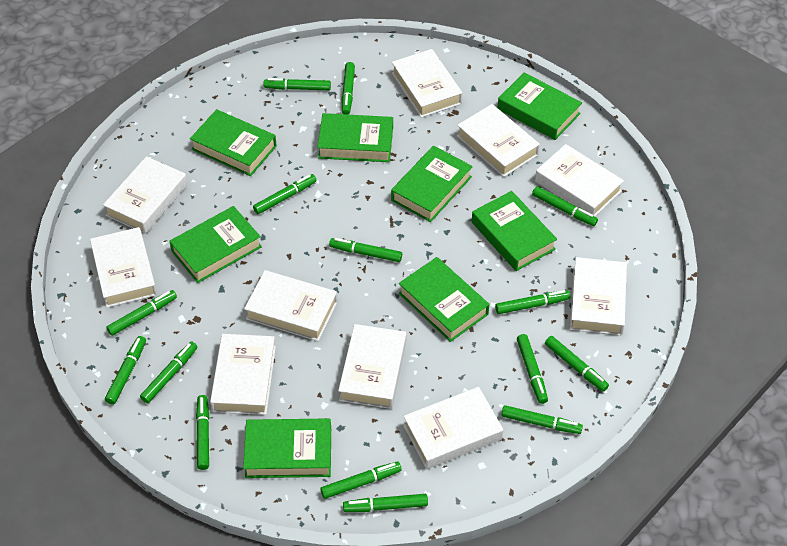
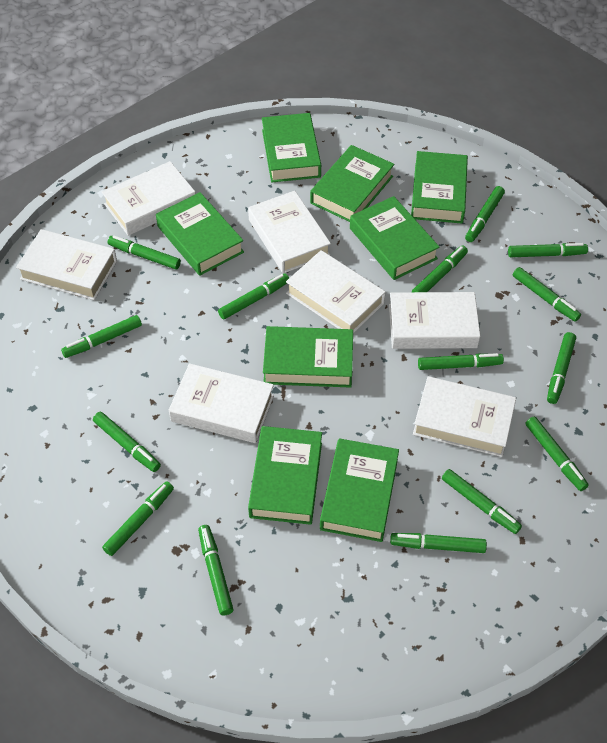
white book: 10 -> 7

